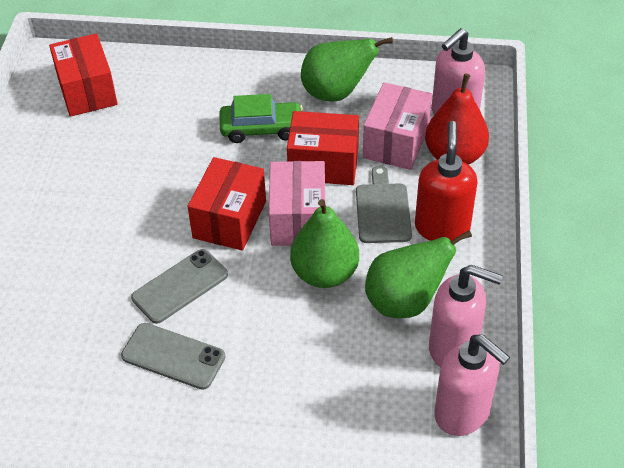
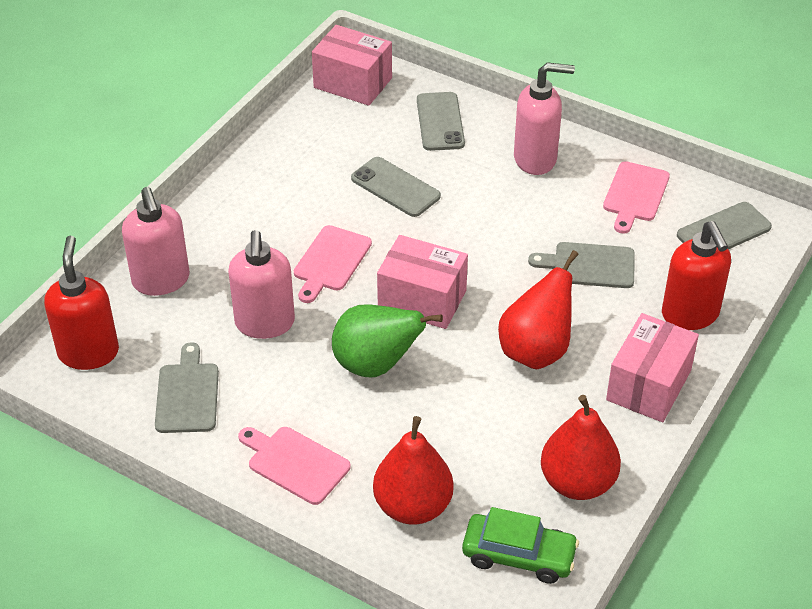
green pear: 3 -> 1
grey cutting board: 1 -> 2
grey phone: 2 -> 3
pink box: 2 -> 3
pink cutting board: 0 -> 3
red box: 3 -> 0
red pear: 1 -> 3
red soap dispenser: 1 -> 2

